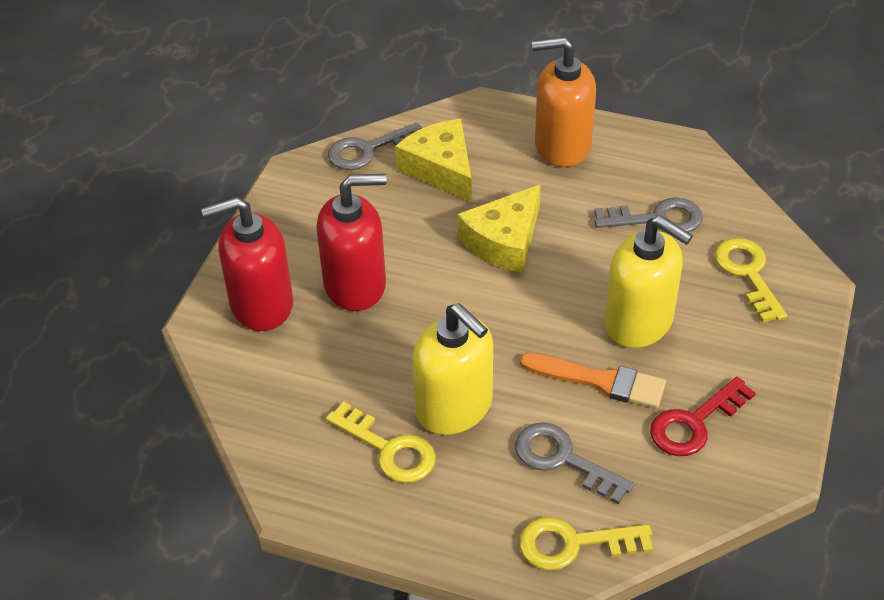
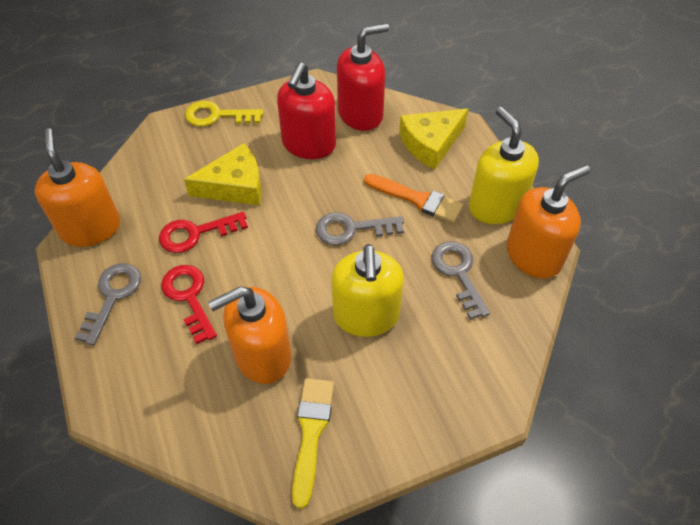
orange soap dispenser: 1 -> 3
red key: 1 -> 2
yellow brush: 0 -> 1
yellow key: 3 -> 1

